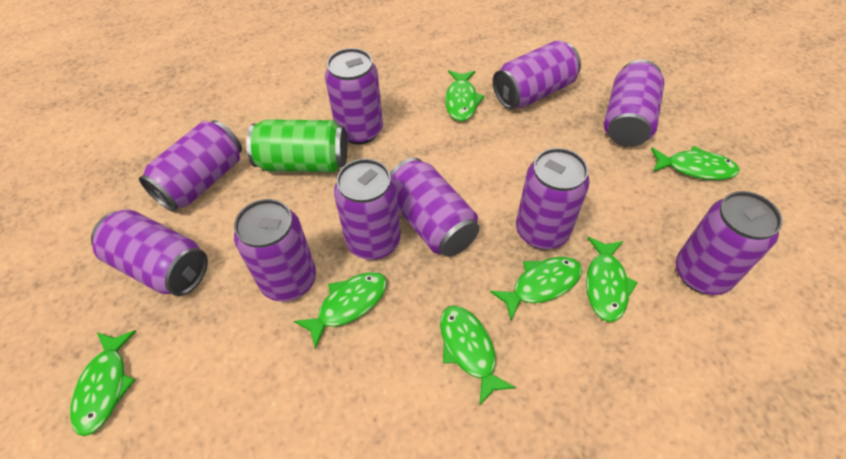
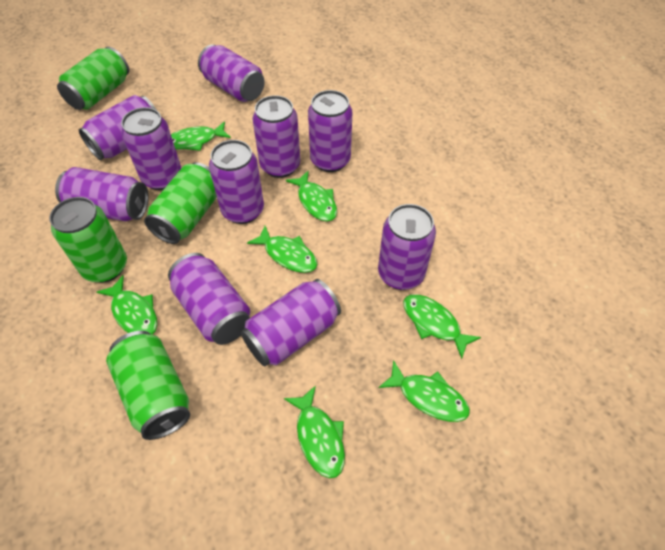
green can: 1 -> 4

